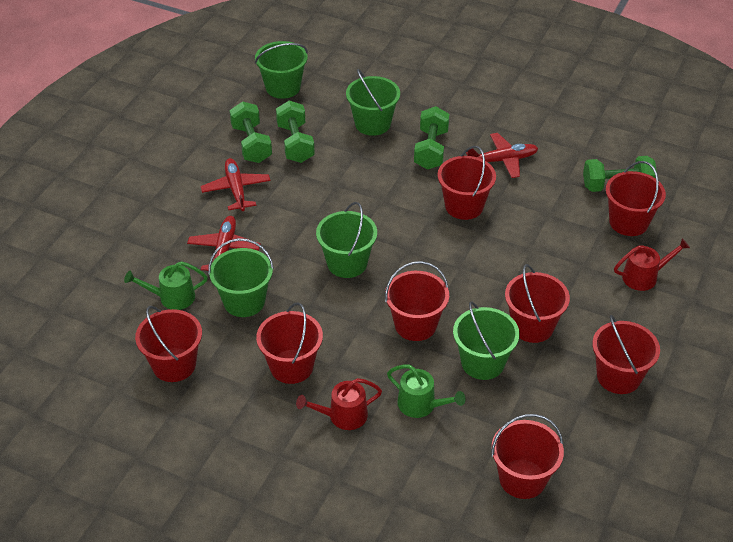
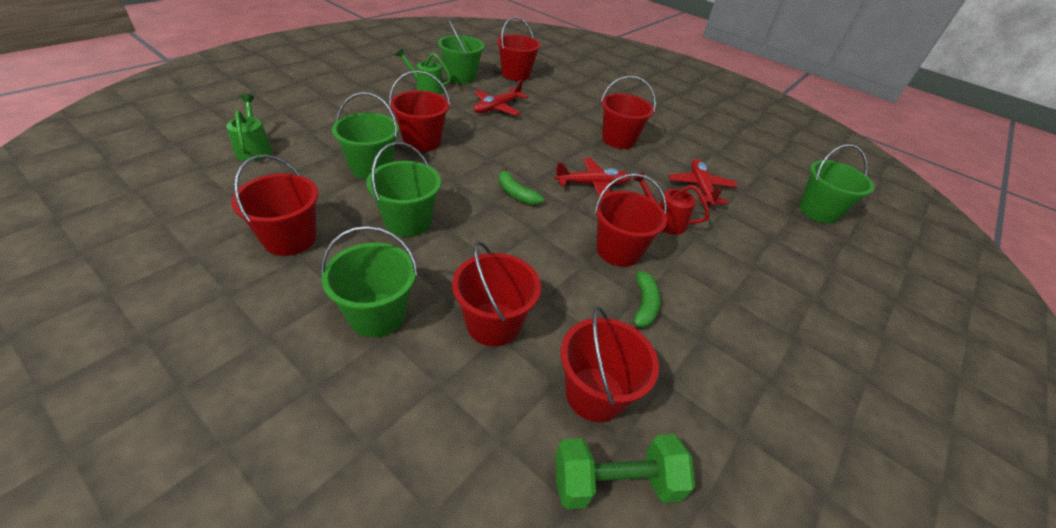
green banana: 0 -> 2
green dumbbell: 4 -> 1
red bucket: 8 -> 7
red watering can: 2 -> 1

